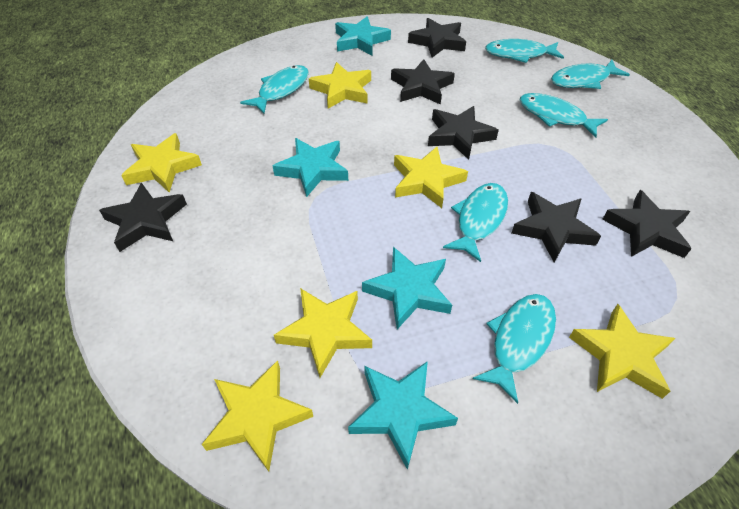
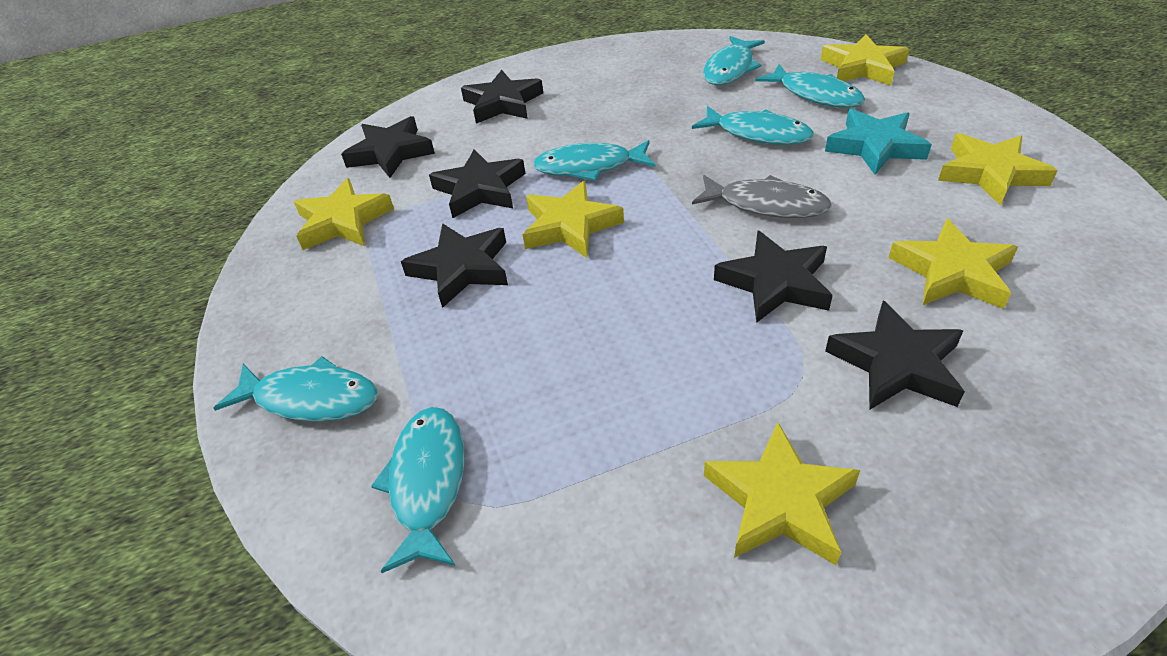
grey fish: 0 -> 1
turquoise star: 4 -> 1

